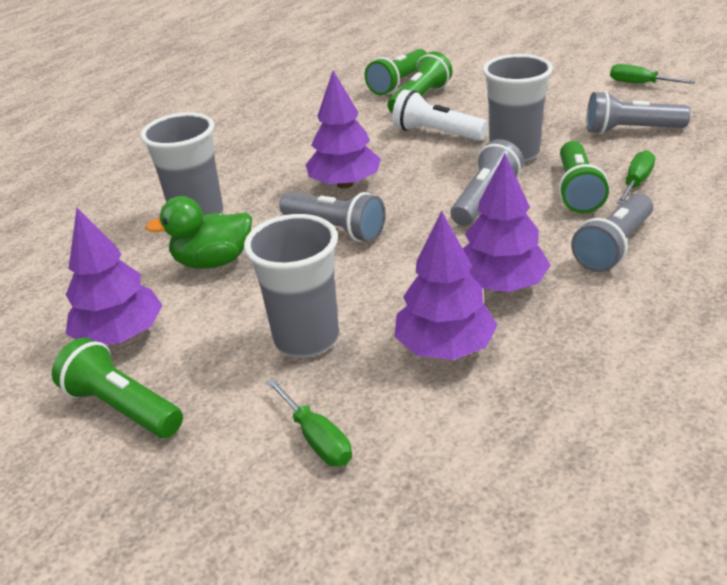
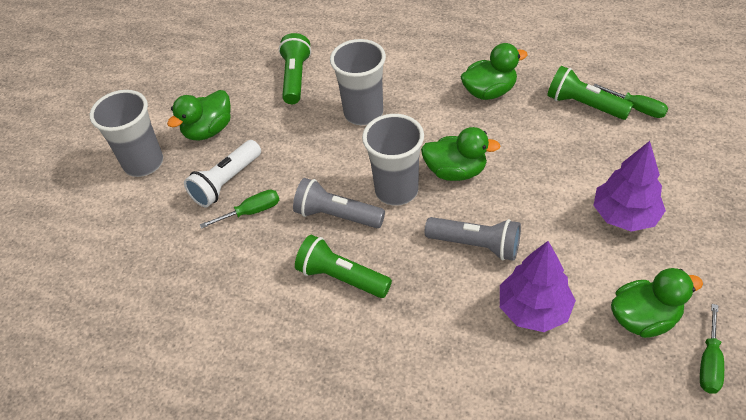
green duck: 1 -> 4
green flashlight: 4 -> 3
grey flashlight: 4 -> 2
purple tree: 4 -> 2

